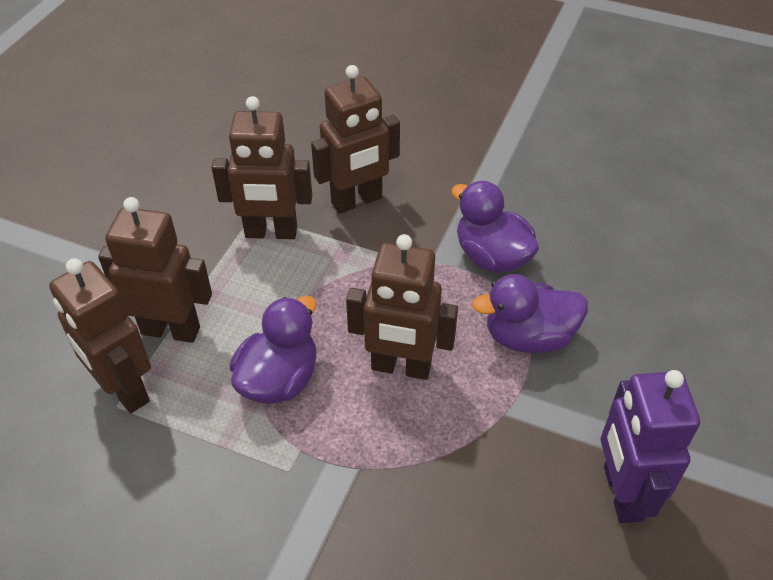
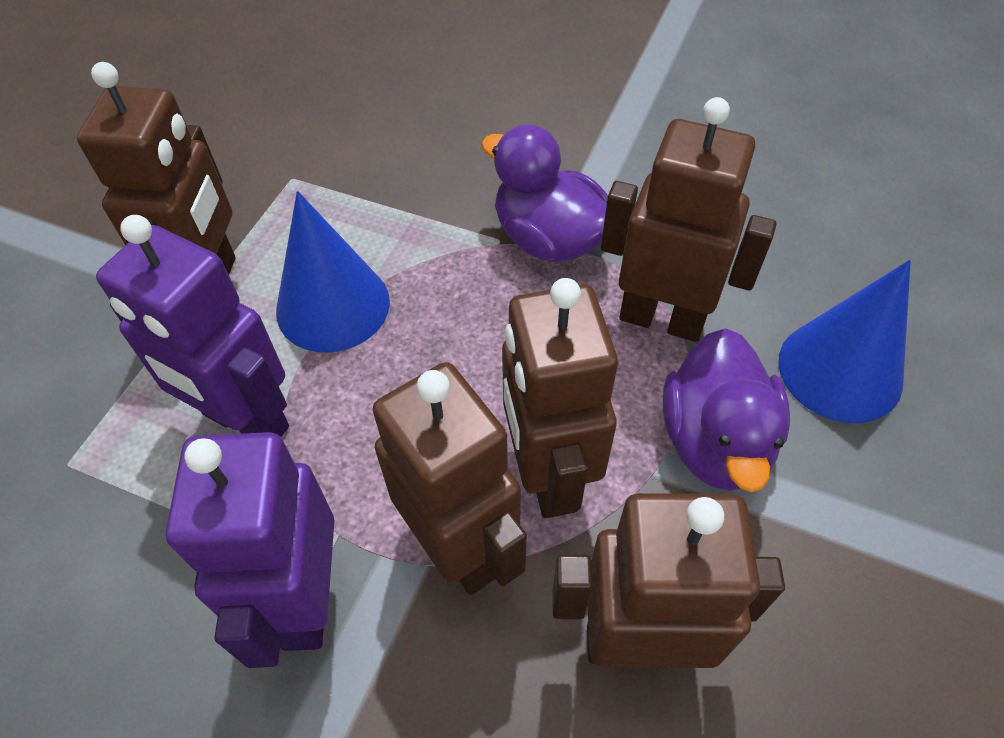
blue cone: 0 -> 2
purple duck: 3 -> 2
purple robot: 1 -> 2

